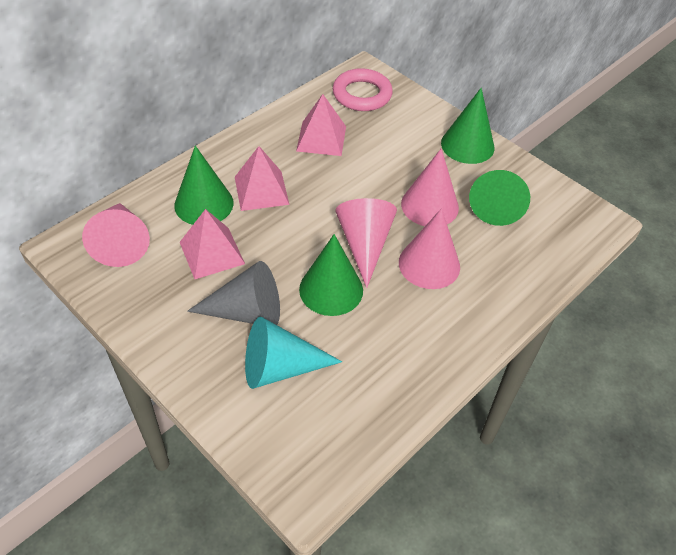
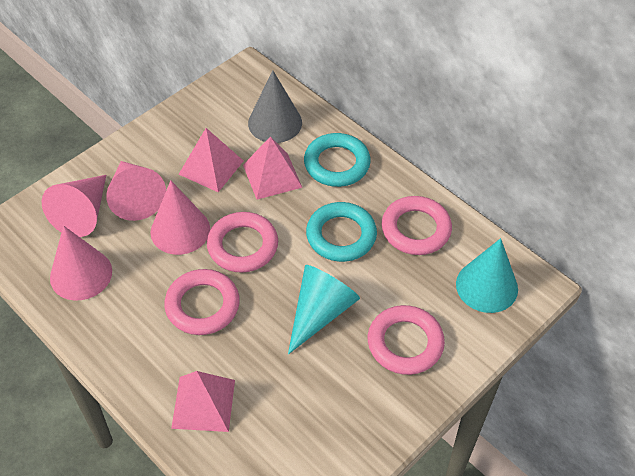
green cone: 4 -> 0
pink ring: 1 -> 4
turquoise cone: 1 -> 2
turquoise ring: 0 -> 2

